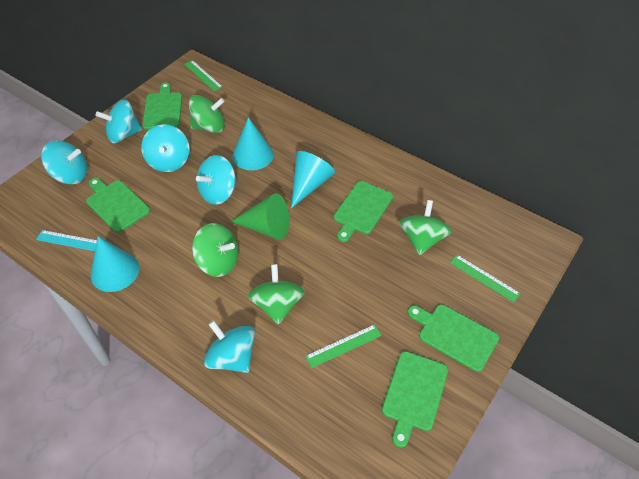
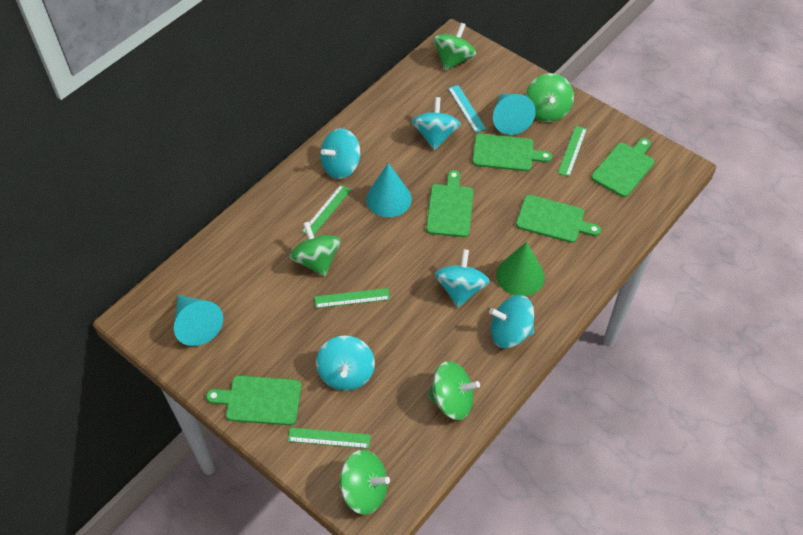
green ruler: 3 -> 4
green spinning top: 4 -> 5

